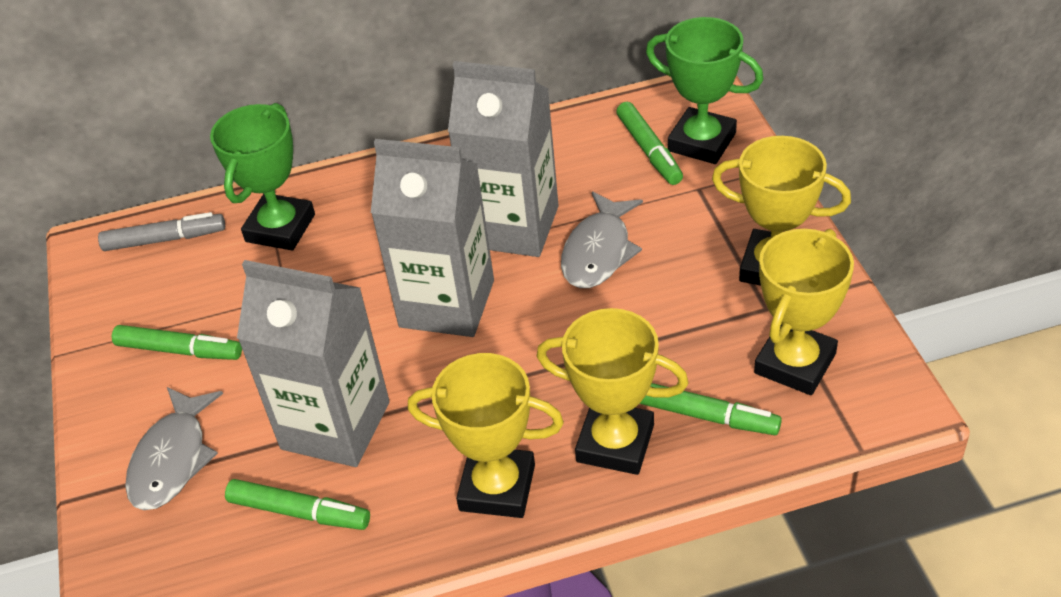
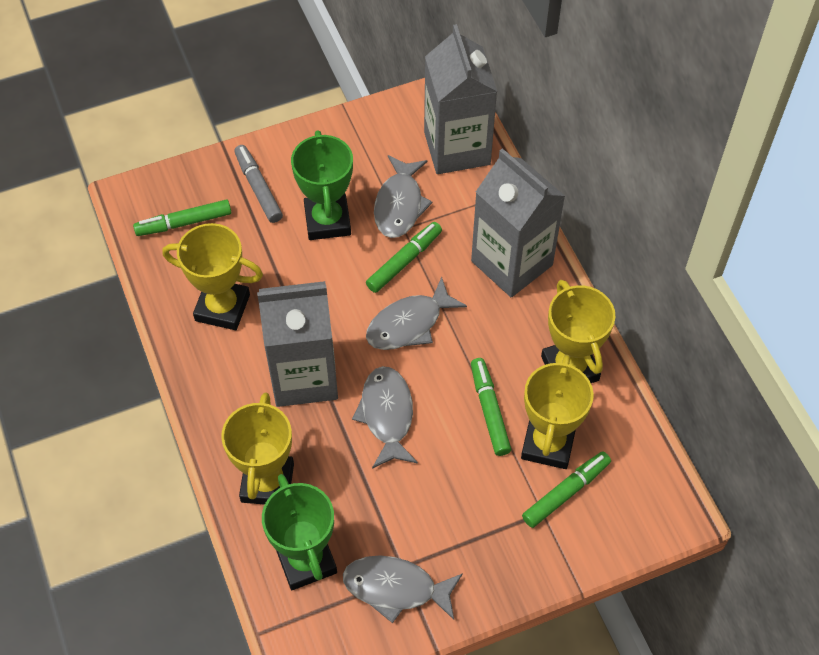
grey fish: 2 -> 4

